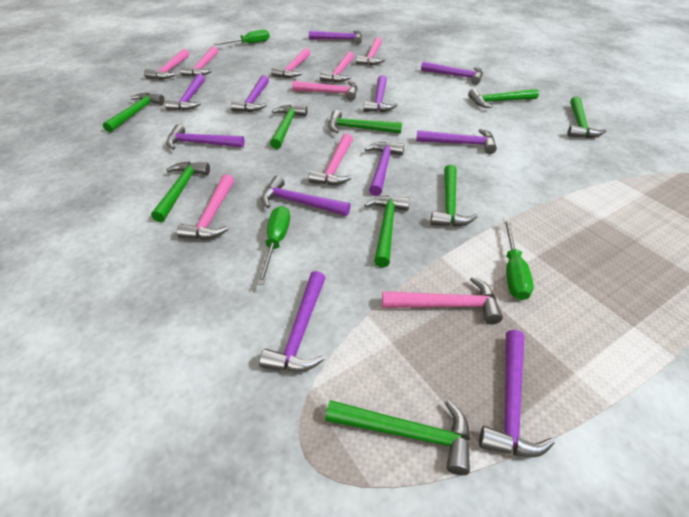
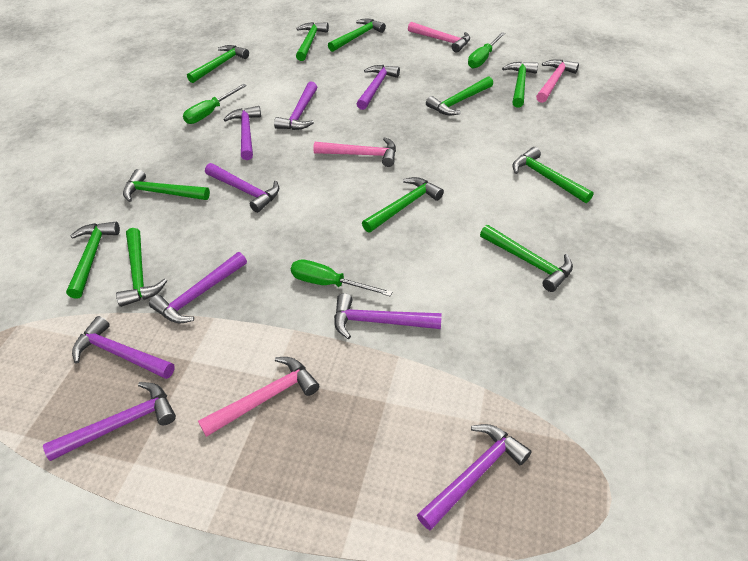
green hammer: 9 -> 11
pink hammer: 9 -> 4
purple hammer: 11 -> 9

